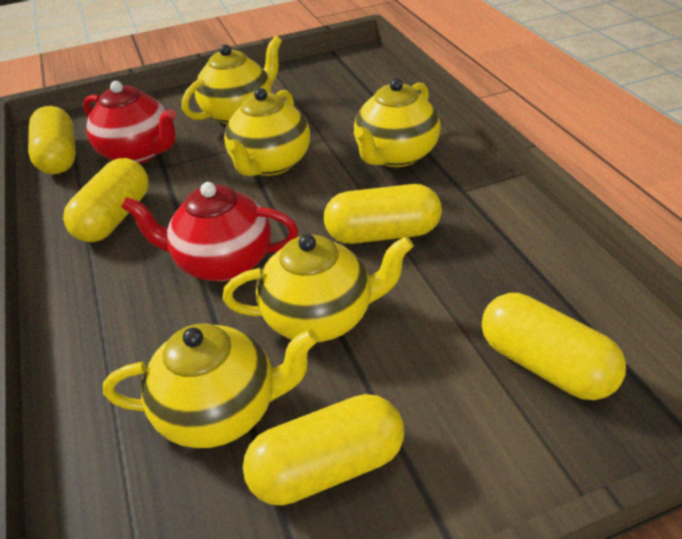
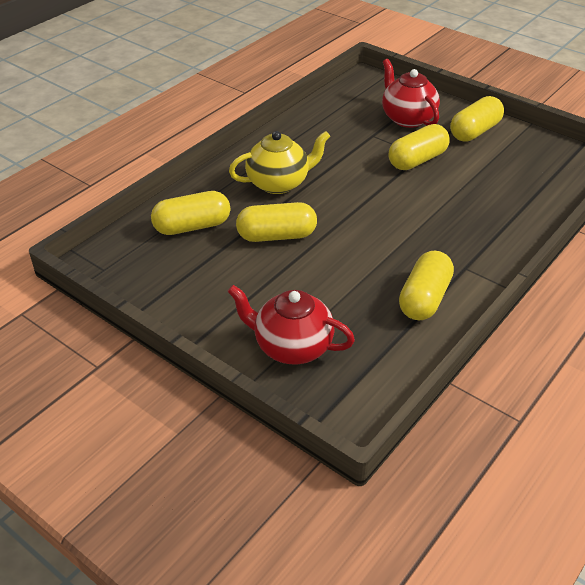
yellow teapot: 5 -> 1

